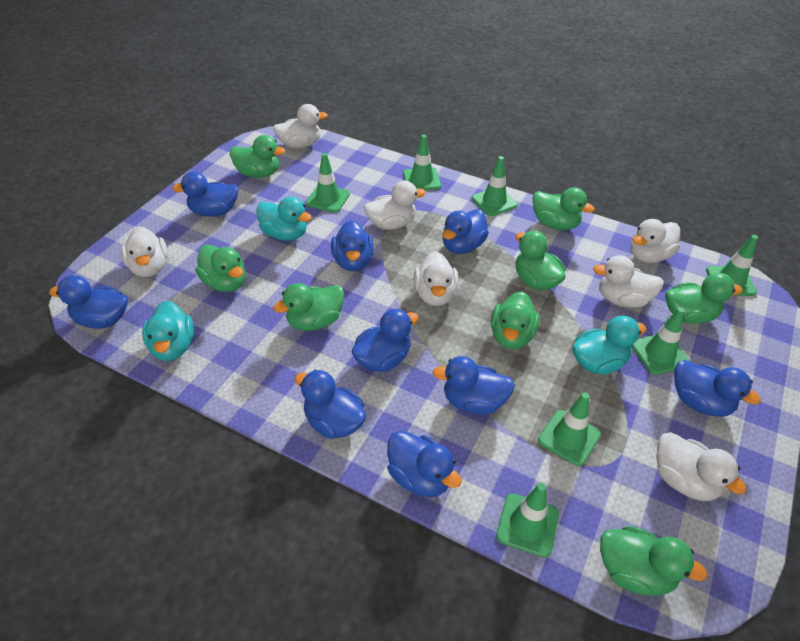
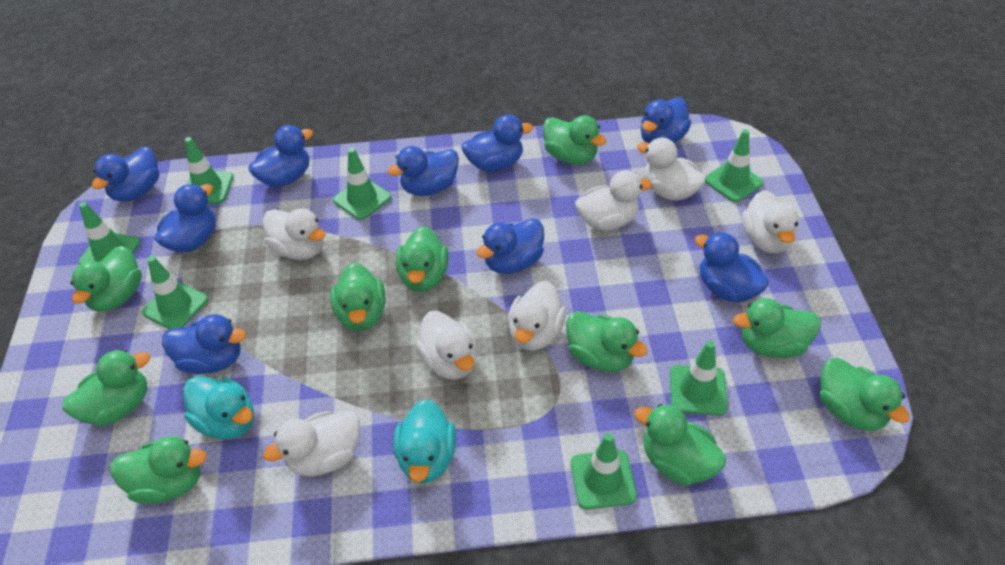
green duck: 8 -> 10
turquoise duck: 3 -> 2

